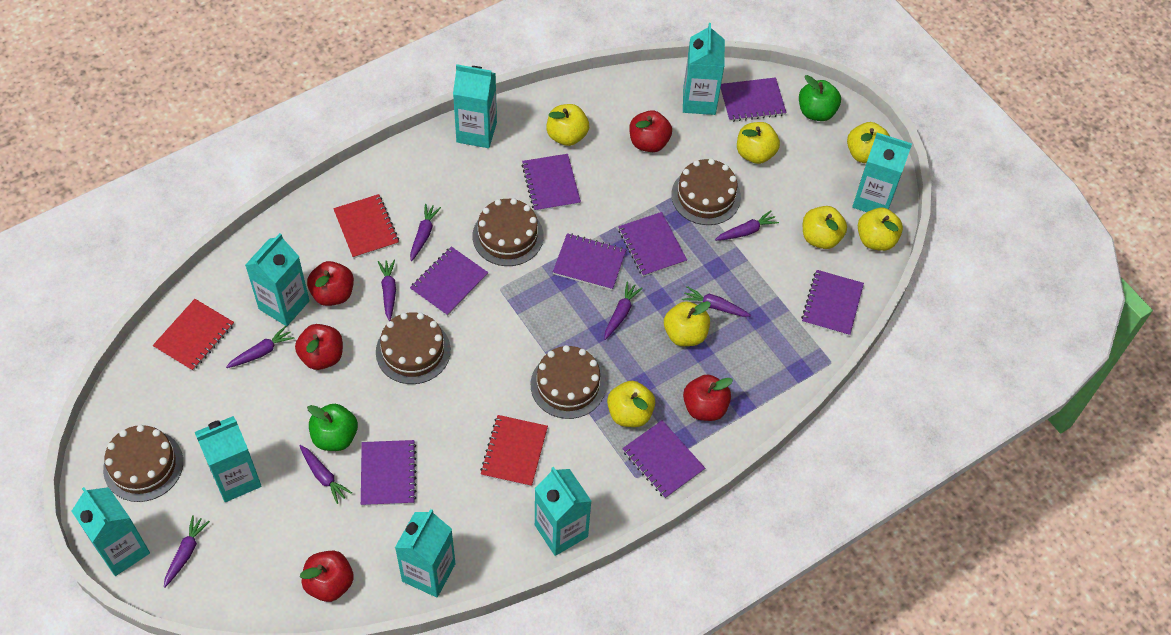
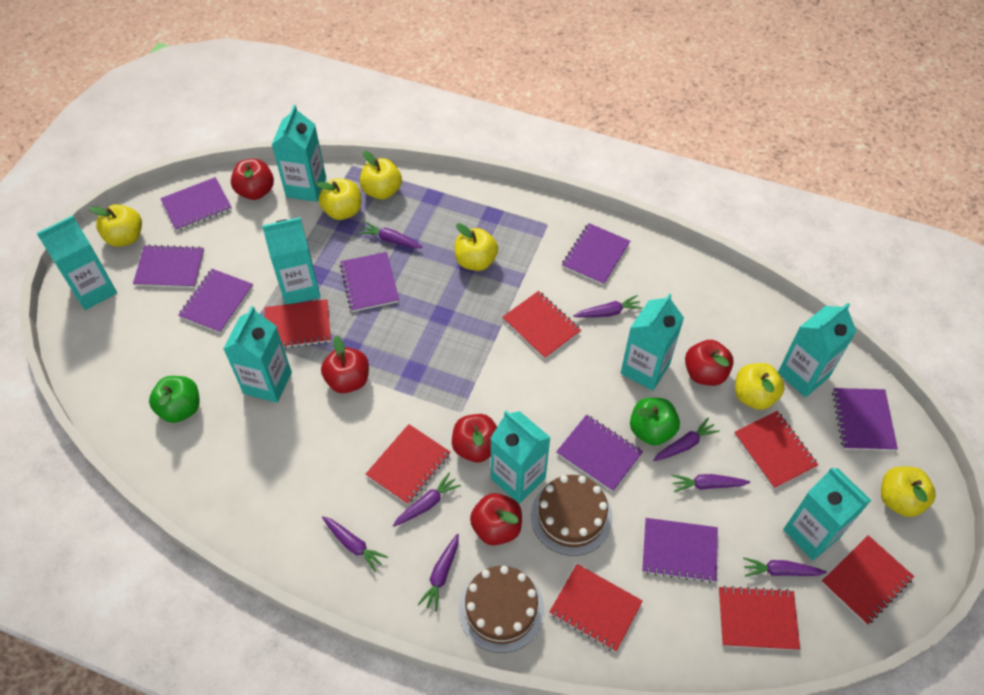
brown cake: 5 -> 2
red notebook: 3 -> 7
yellow apple: 7 -> 6

